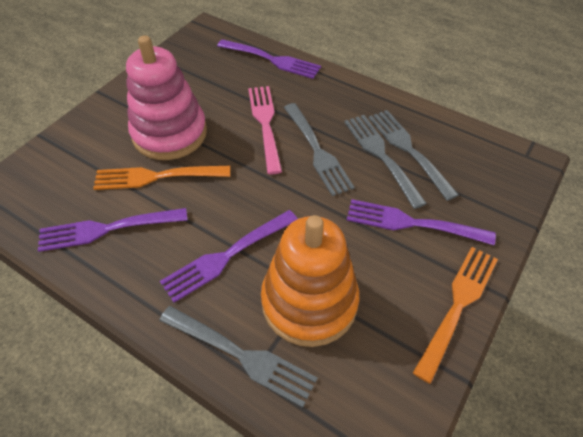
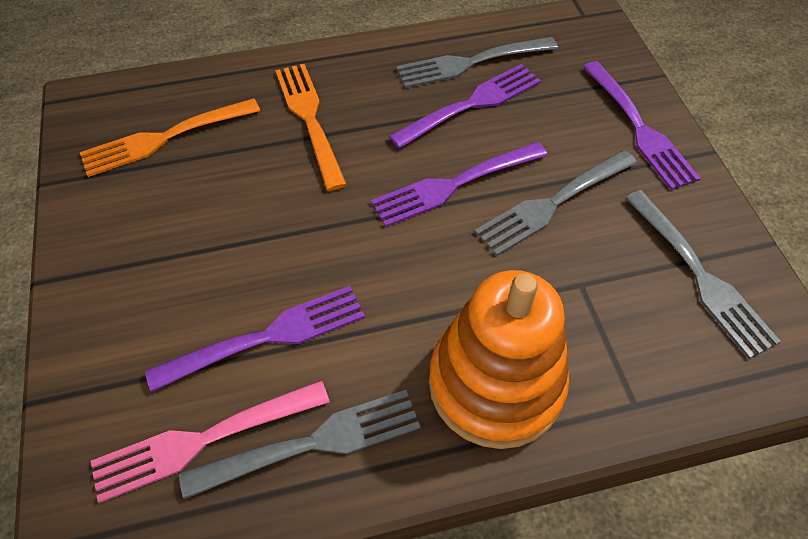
pink stacking toy: 1 -> 0

